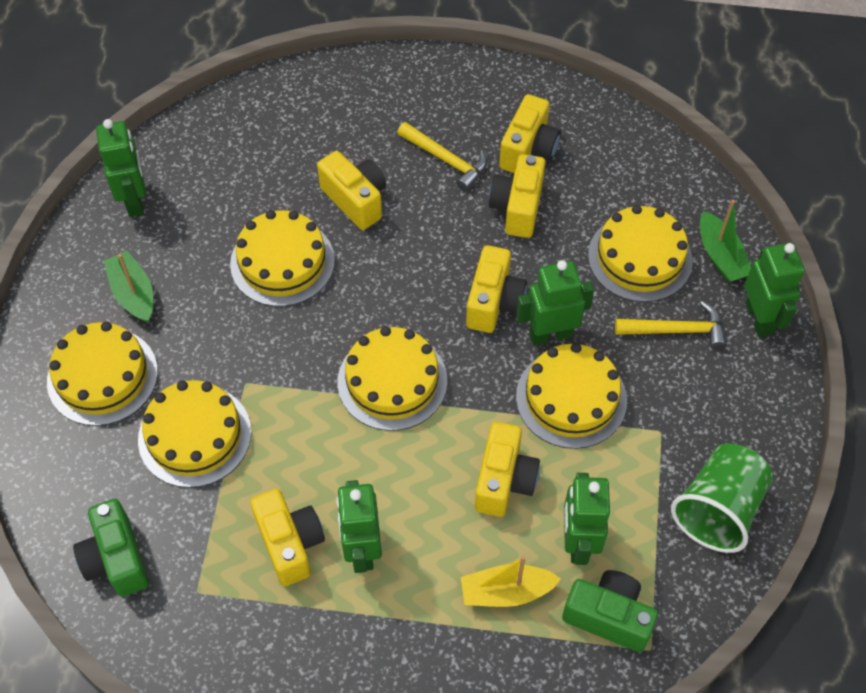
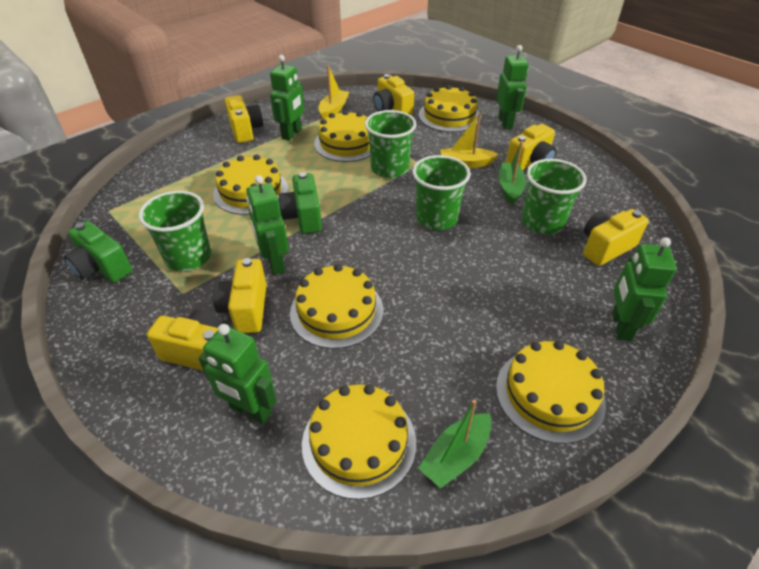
green cup: 1 -> 4
yellow boat: 1 -> 2
yellow hammer: 2 -> 0

